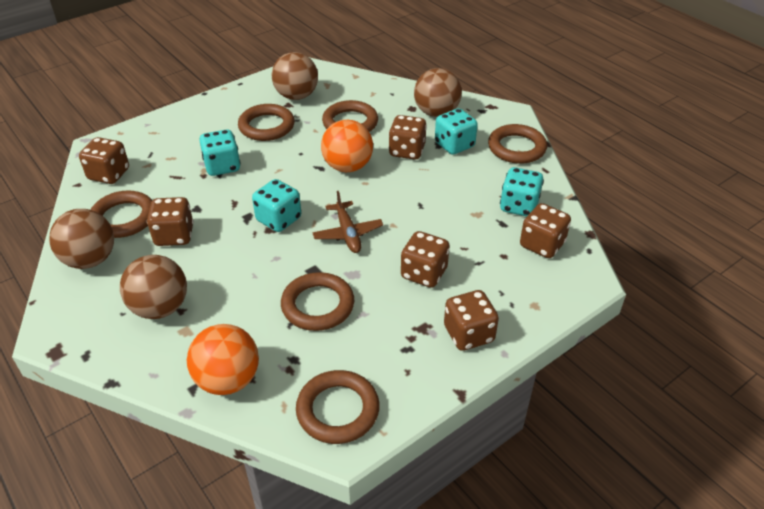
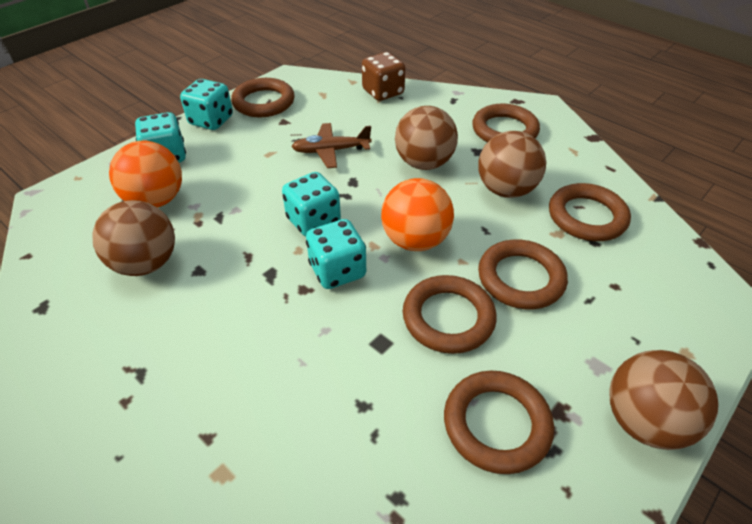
brown dice: 6 -> 1

